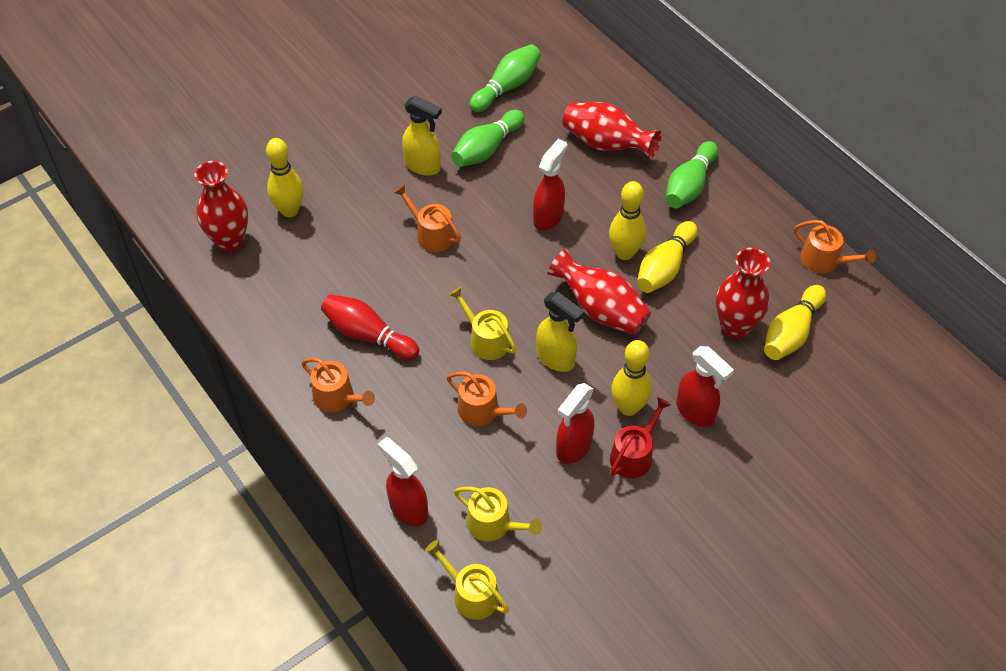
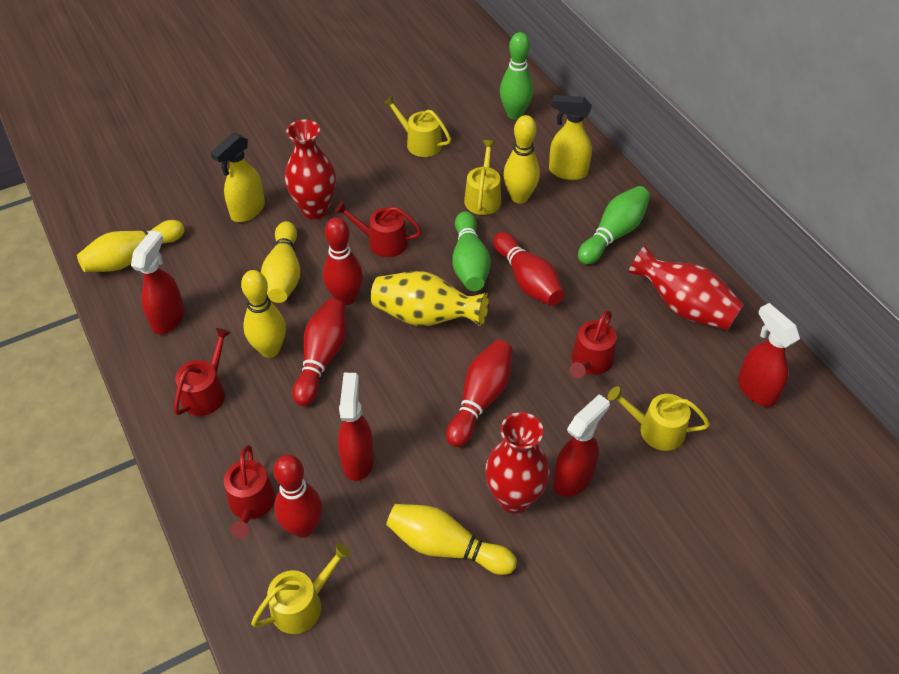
orange watering can: 4 -> 0
red bowling pin: 1 -> 5
red vase: 4 -> 3
red watering can: 1 -> 4
yellow vase: 0 -> 1
yellow watering can: 3 -> 4

